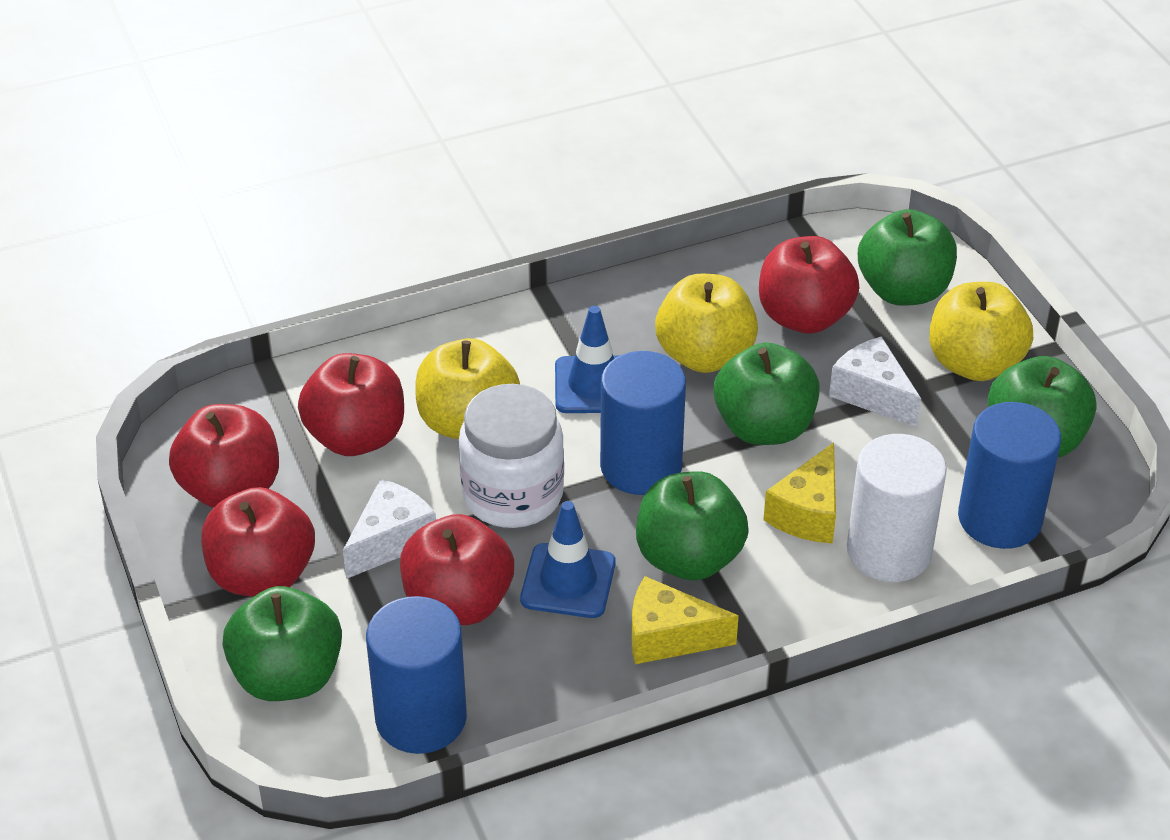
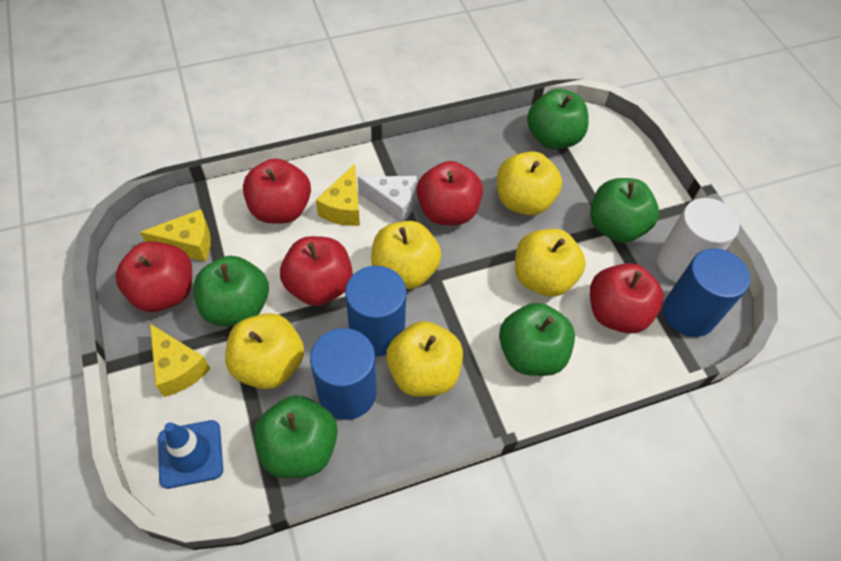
blue traffic cone: 2 -> 1
white cheese: 2 -> 1
white jar: 1 -> 0
yellow apple: 3 -> 5
yellow cheese: 2 -> 3

